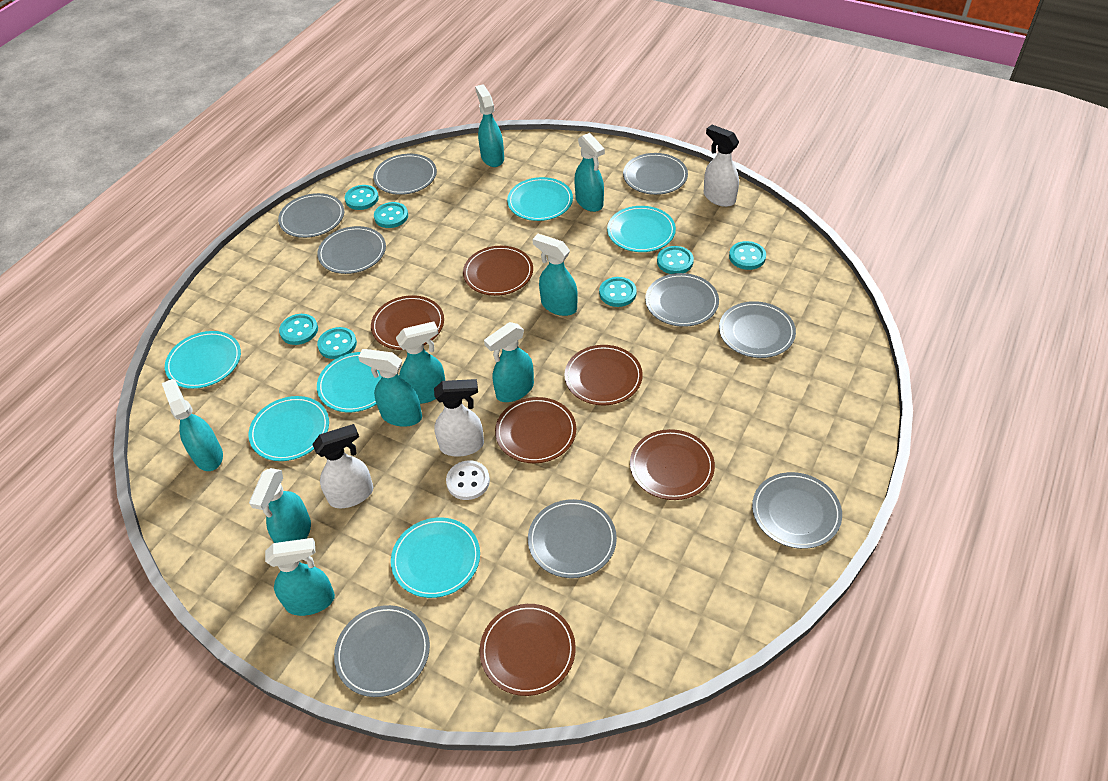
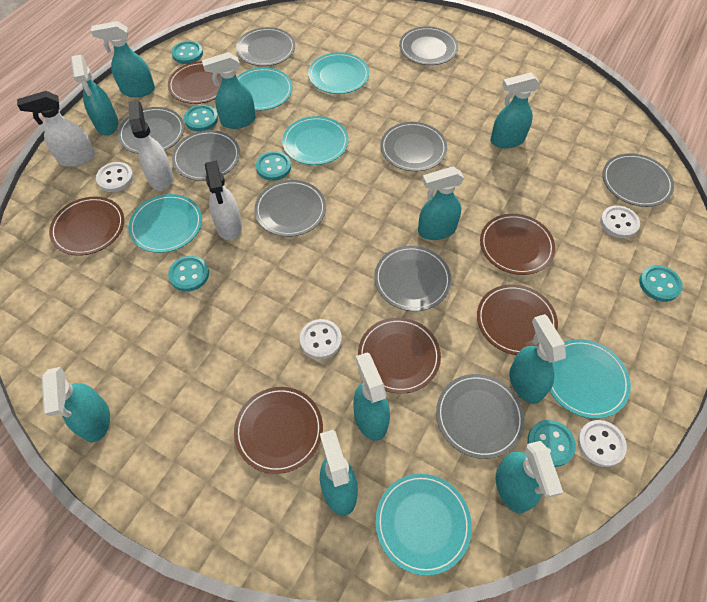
turquoise button: 7 -> 6
turquoise spray bottle: 9 -> 10
white button: 1 -> 4

